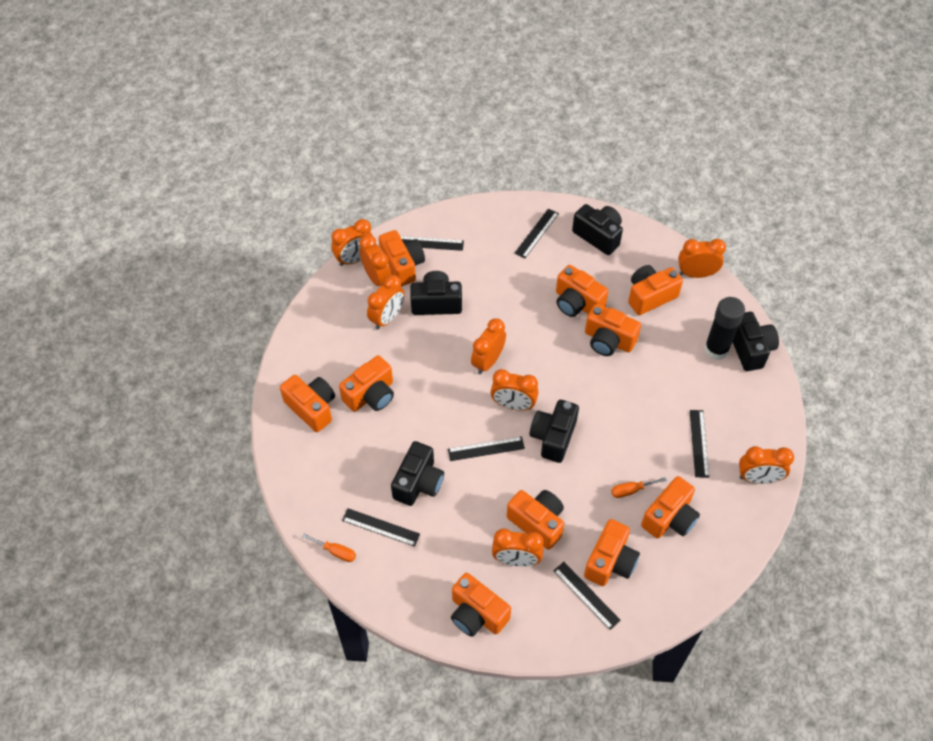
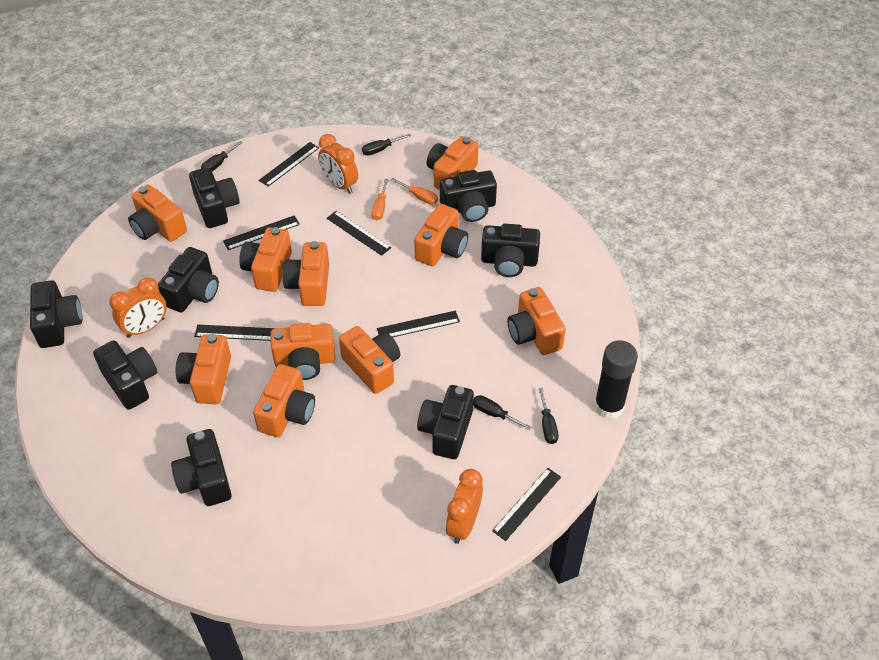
black camera: 5 -> 8
black screwdriver: 0 -> 4
orange clock: 8 -> 3

